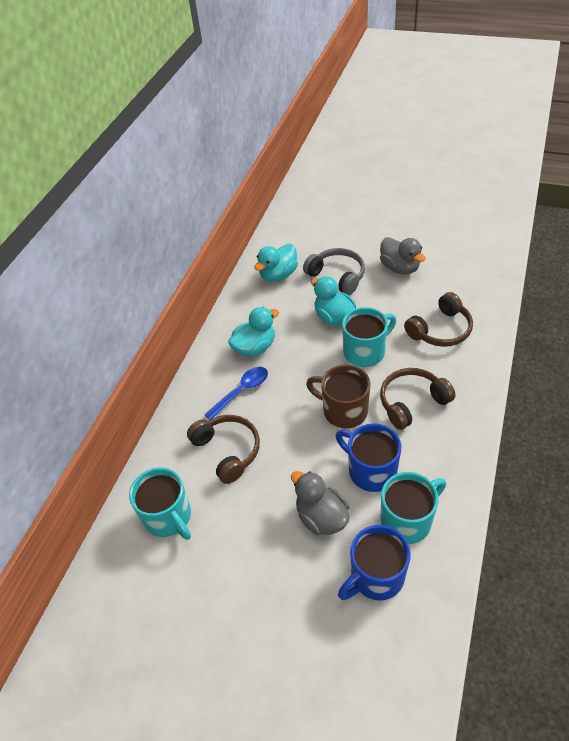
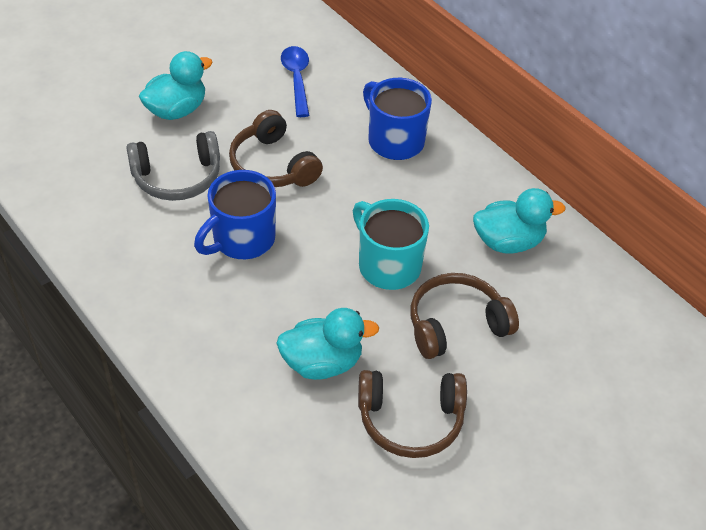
brown mug: 1 -> 0
grey duck: 2 -> 0
turquoise mug: 3 -> 1

